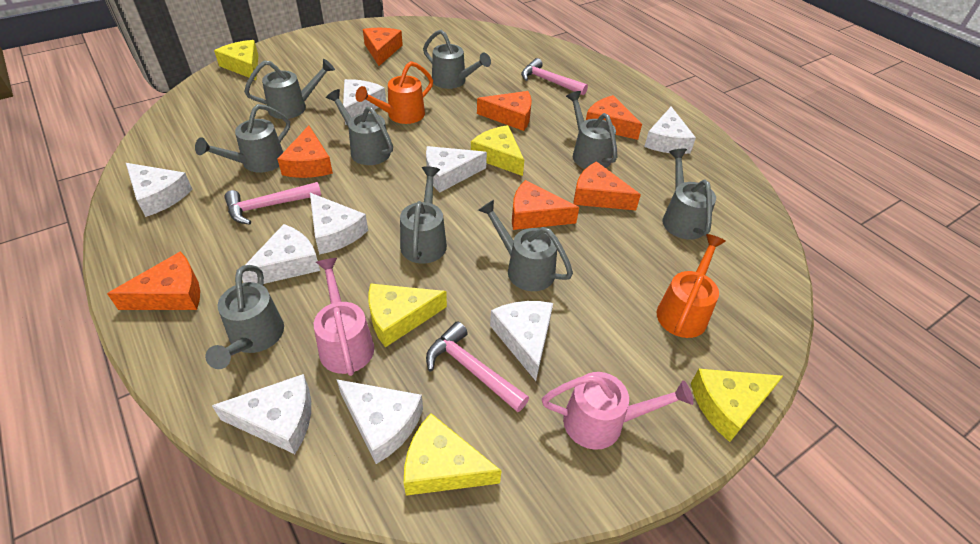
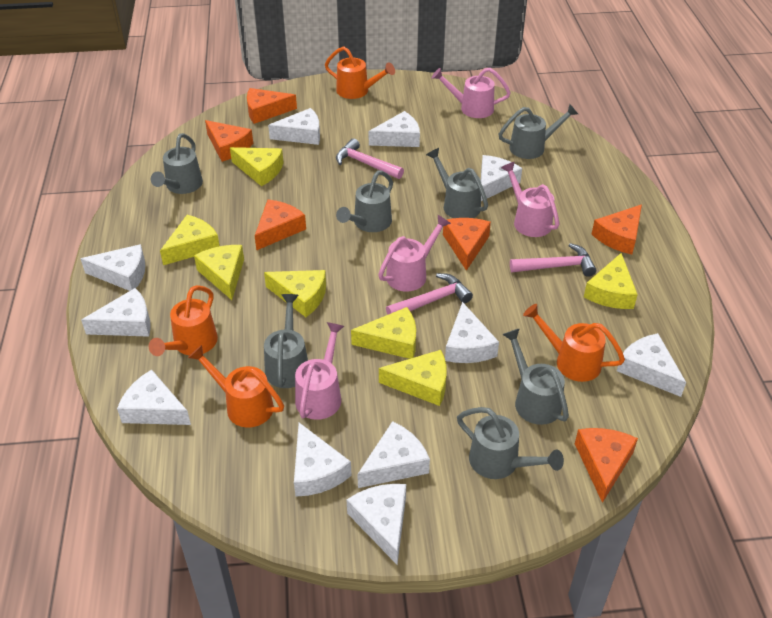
grey watering can: 9 -> 7
orange cheese: 7 -> 6
orange watering can: 2 -> 4
pink watering can: 2 -> 4
white cheese: 9 -> 11
yellow cheese: 5 -> 7

